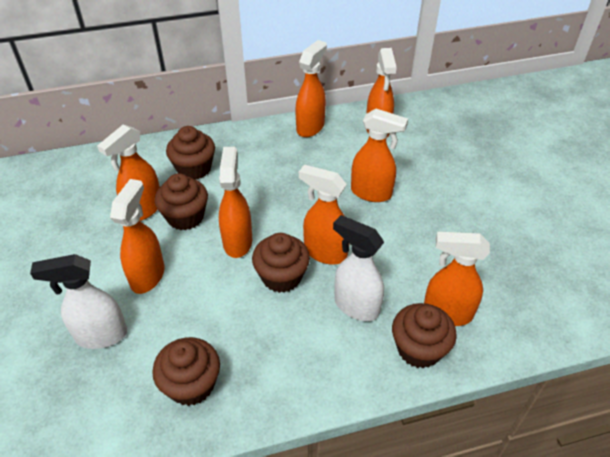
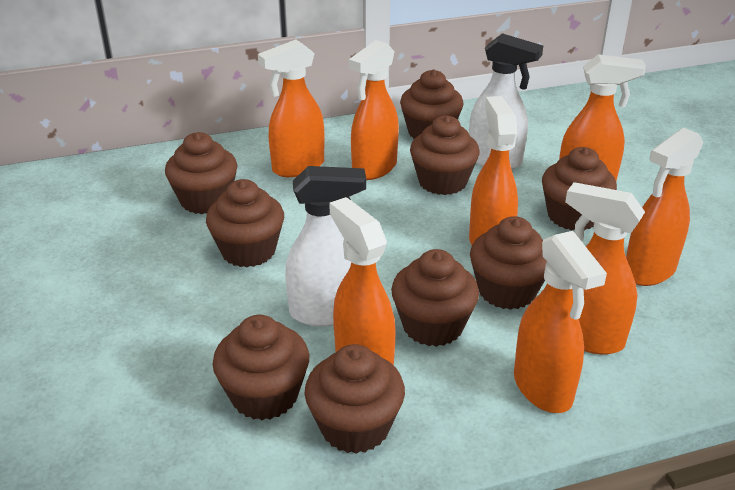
brown cupcake: 5 -> 9

